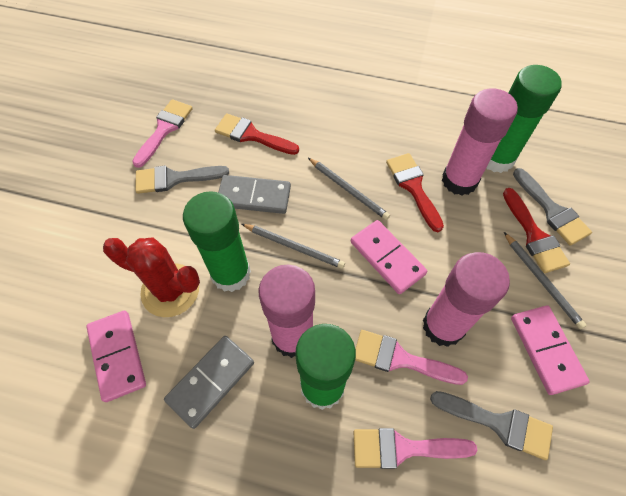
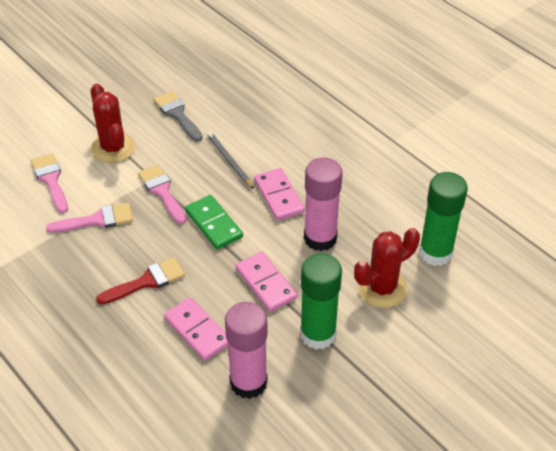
green domino: 0 -> 1
green glue stick: 3 -> 2
grey brush: 3 -> 1
grey domino: 2 -> 0
grey pencil: 3 -> 1
pink glue stick: 3 -> 2
red brush: 3 -> 1
red cactus: 1 -> 2

